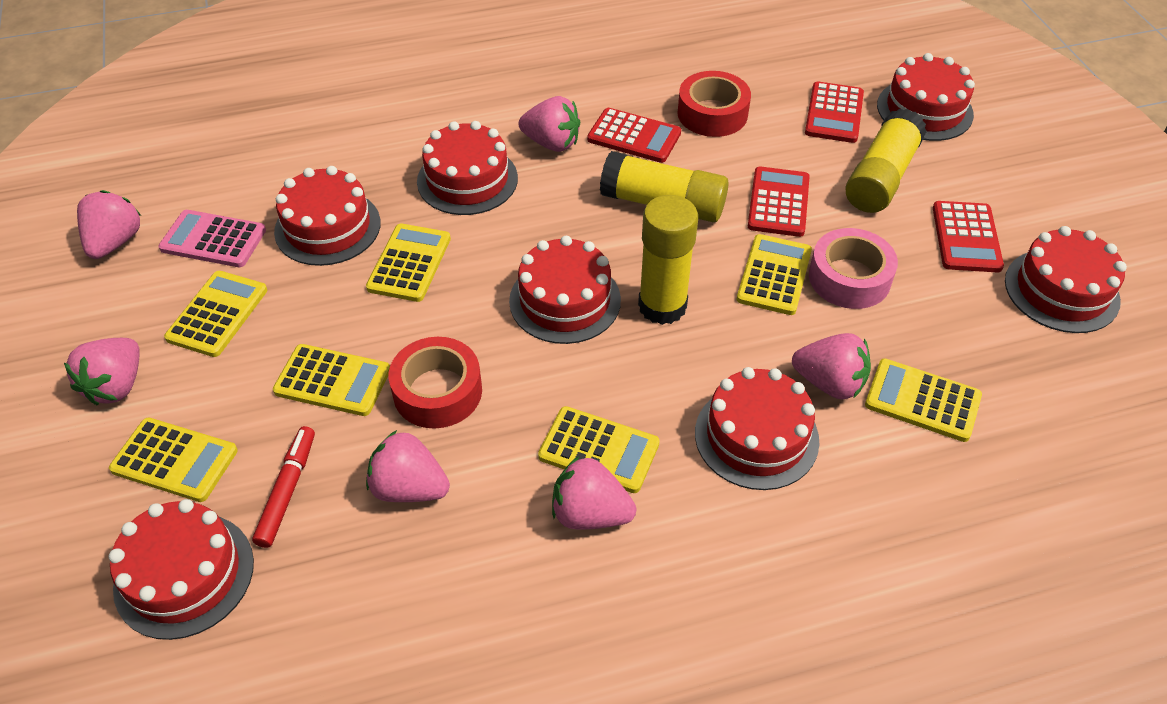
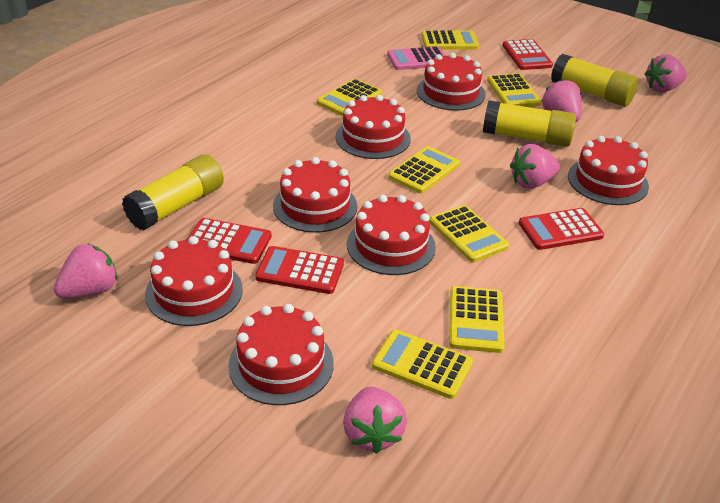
pink strawberry: 6 -> 5
pink tape: 1 -> 0
red marker: 1 -> 0
red tape: 2 -> 0

